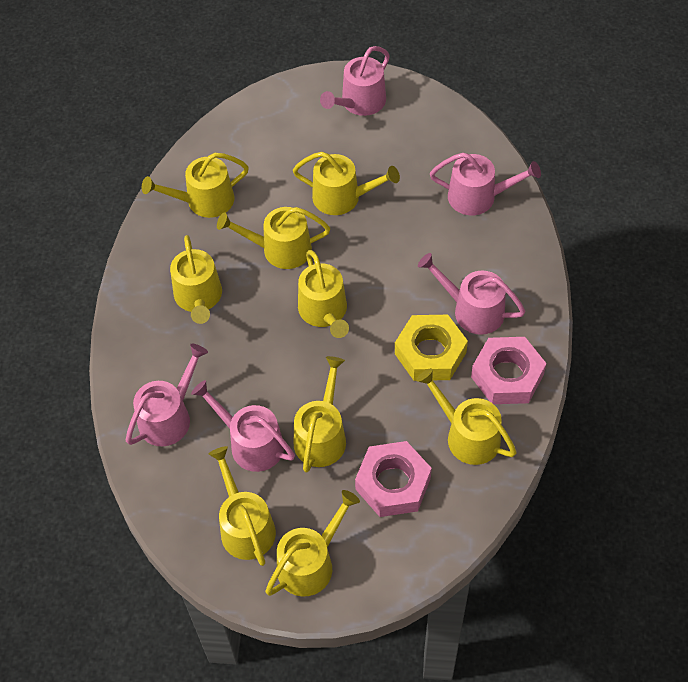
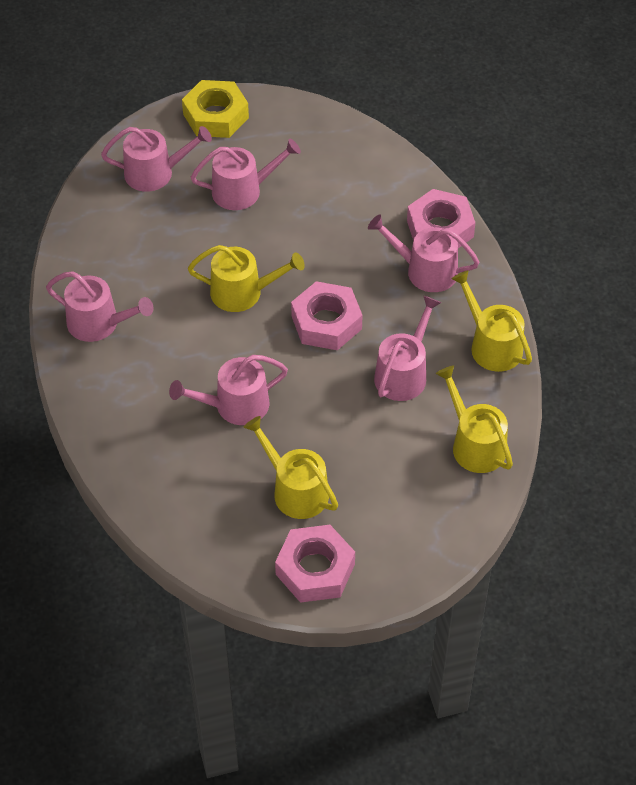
pink nut: 2 -> 3
pink watering can: 5 -> 6
yellow watering can: 9 -> 4

